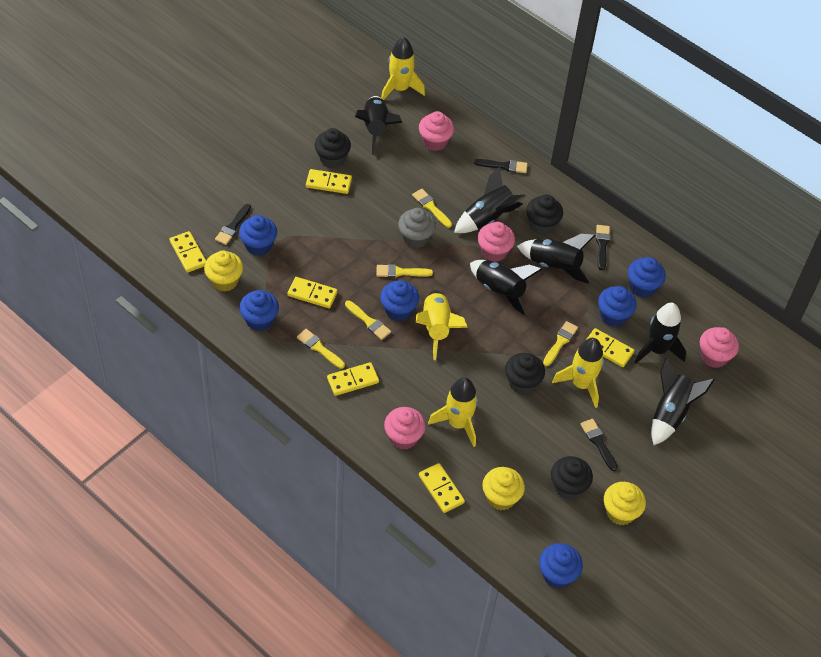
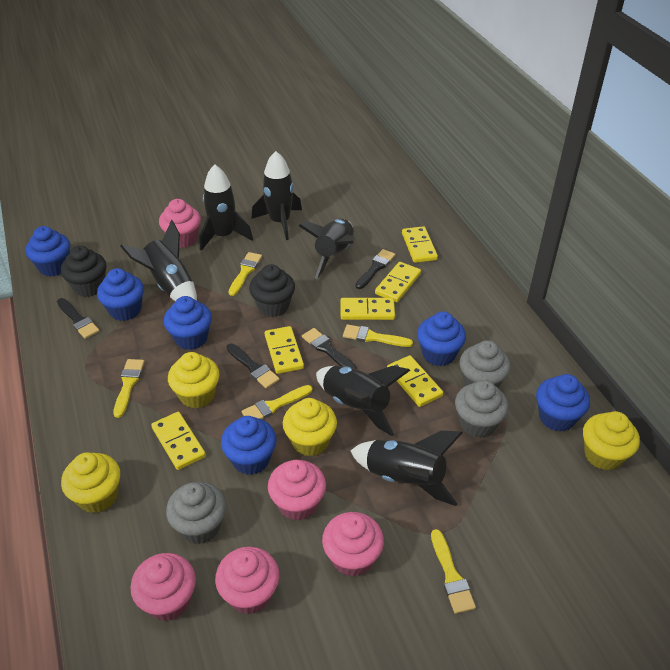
black cupcake: 4 -> 2
grey cupcake: 1 -> 3
pink cupcake: 4 -> 5
yellow cupcake: 3 -> 4
yellow rocket: 4 -> 0

